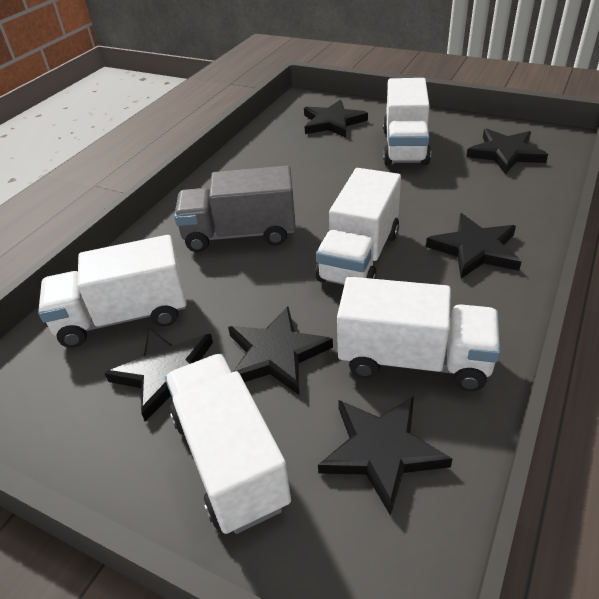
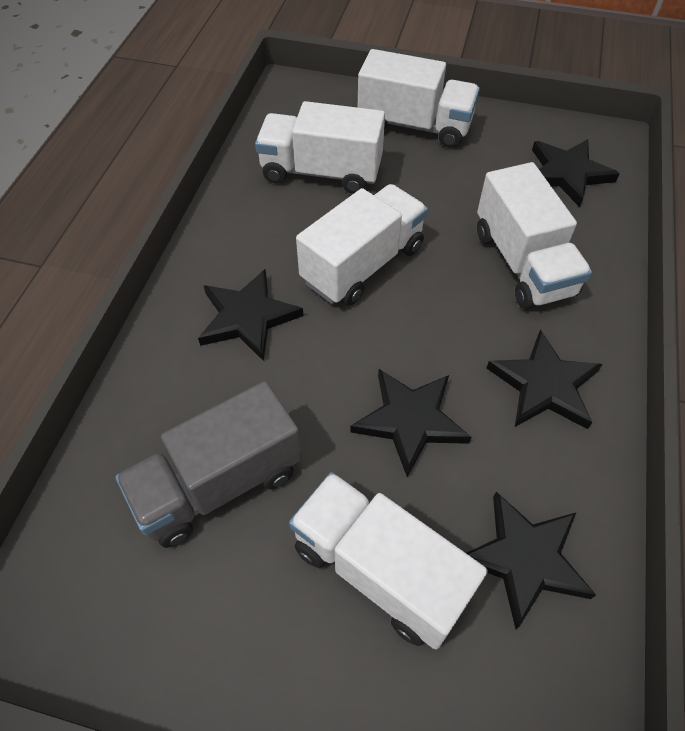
black star: 6 -> 5

